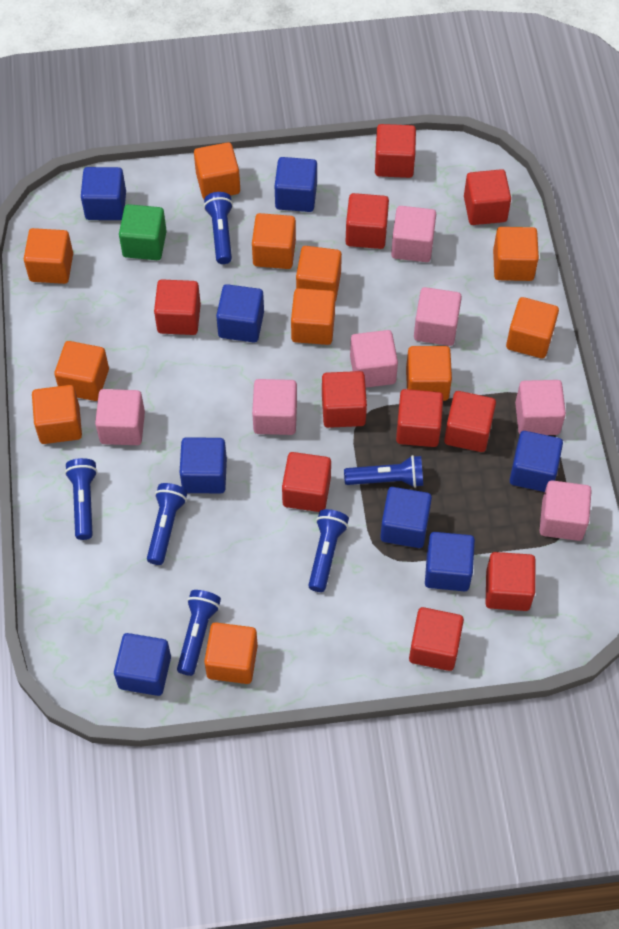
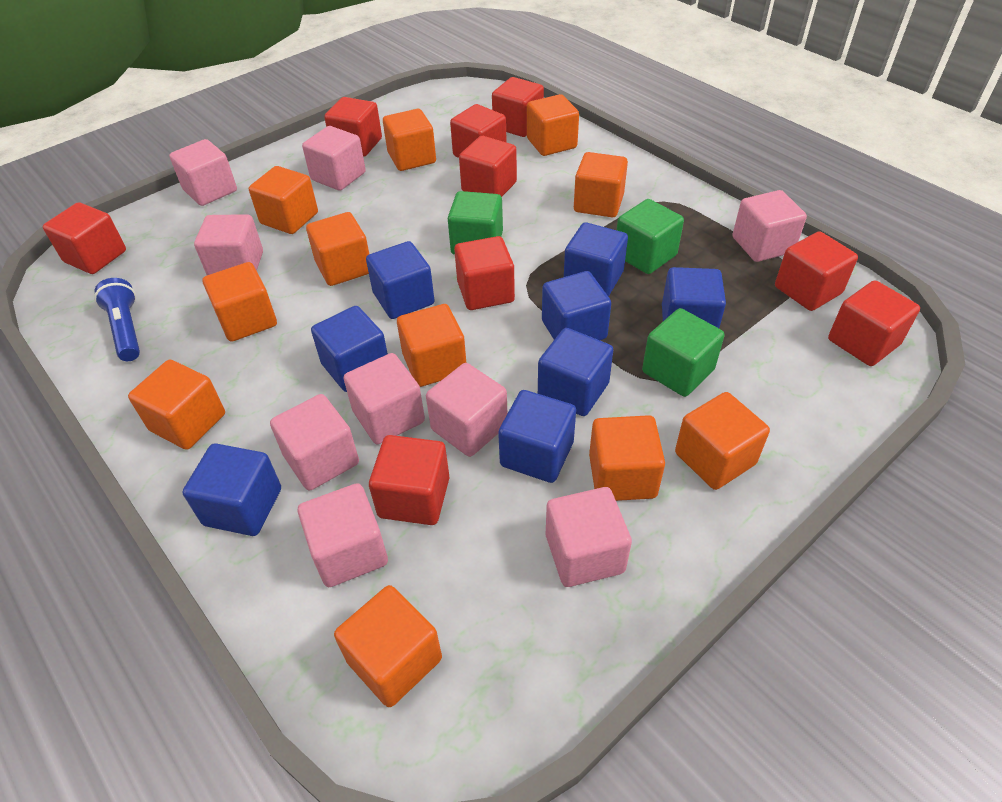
blue flashlight: 6 -> 1
green cube: 1 -> 3
pink cube: 7 -> 9
red cube: 10 -> 9

